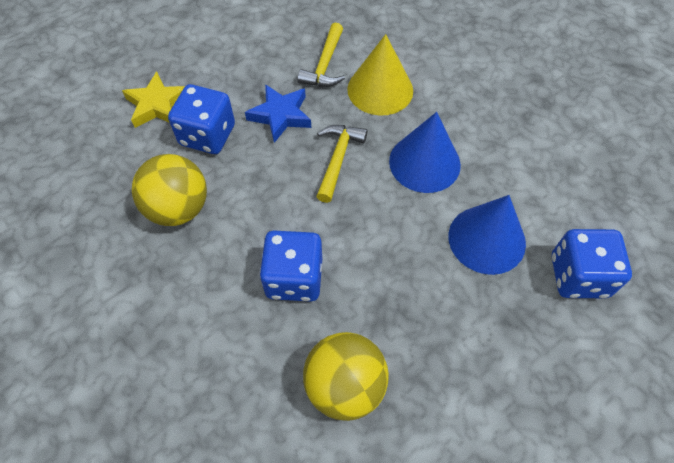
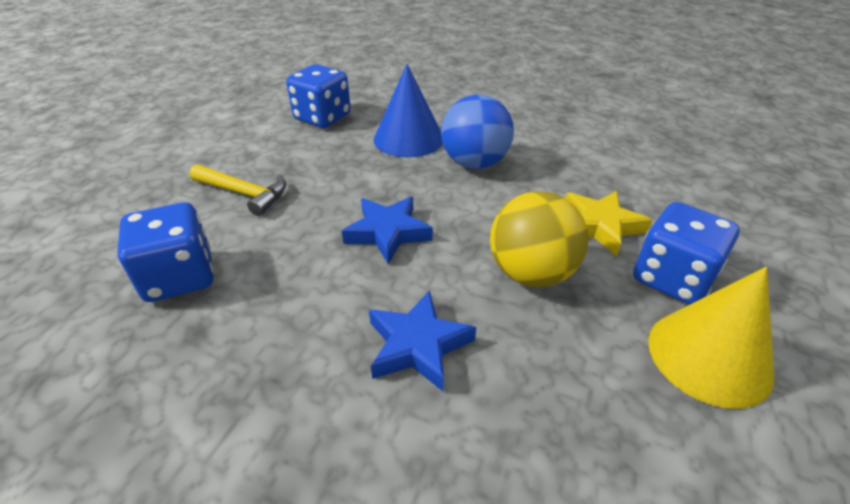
blue ball: 0 -> 1
blue cone: 2 -> 1
blue star: 1 -> 2
yellow ball: 2 -> 1
yellow hammer: 2 -> 1

